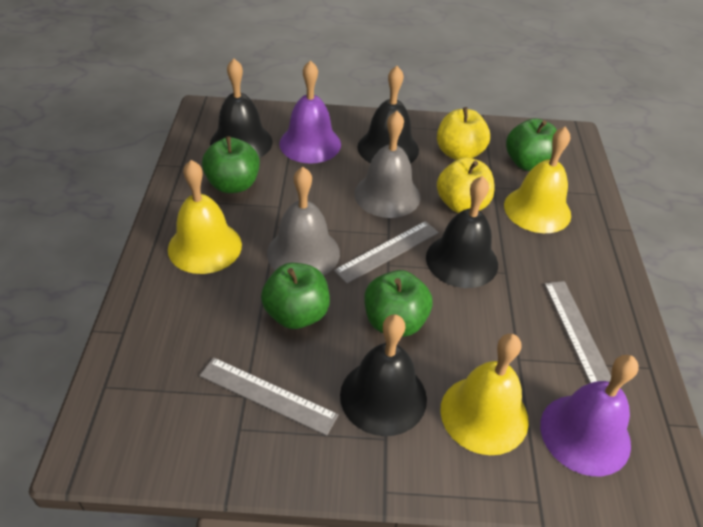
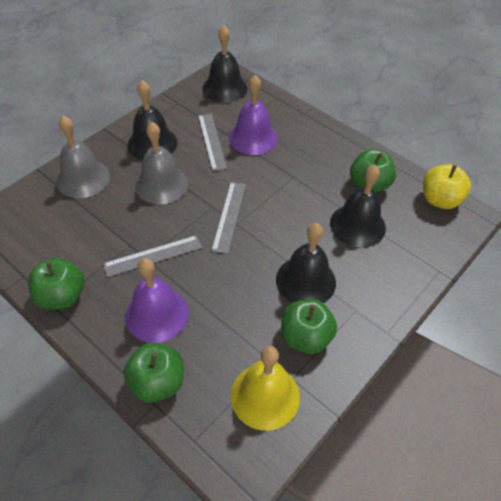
yellow apple: 2 -> 1
yellow bell: 3 -> 1

